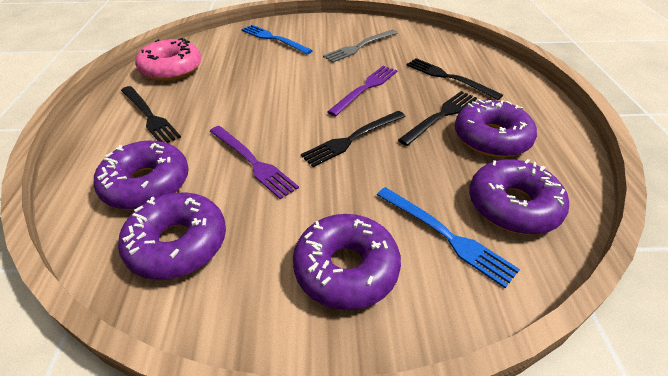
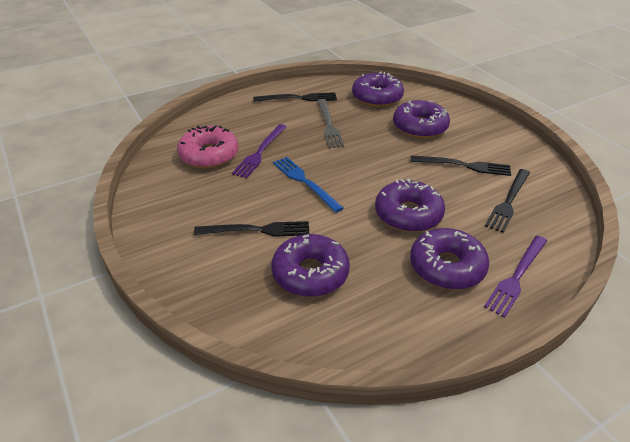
blue fork: 2 -> 1

